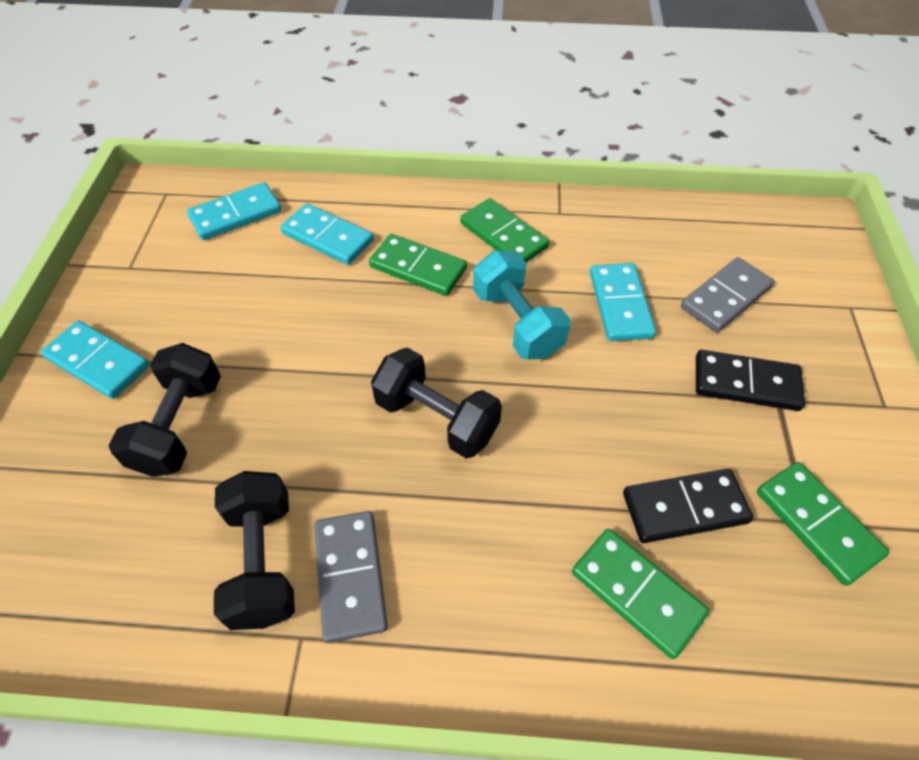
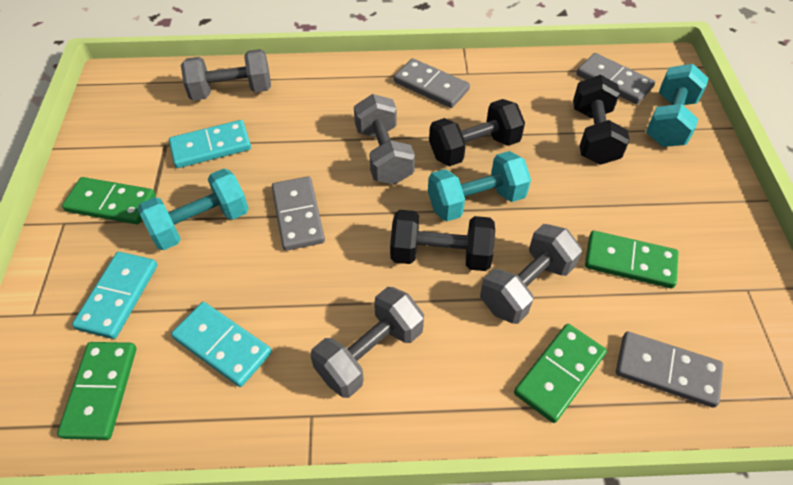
black domino: 2 -> 0
grey domino: 2 -> 4
grey dumbbell: 0 -> 4
turquoise domino: 4 -> 3
turquoise dumbbell: 1 -> 3

